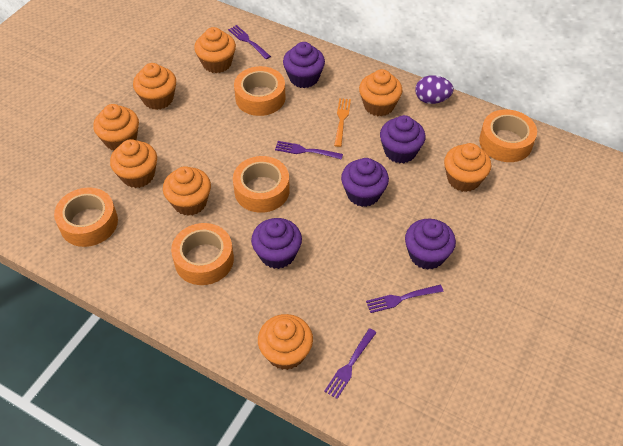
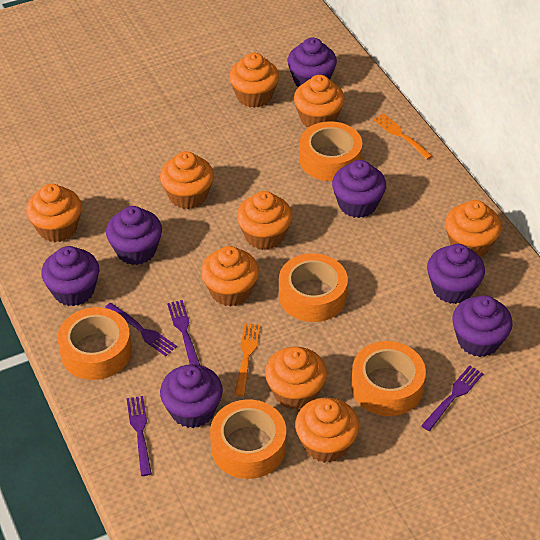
orange cupcake: 8 -> 9
orange fork: 1 -> 2
purple cupcake: 5 -> 7
purple egg: 1 -> 0

